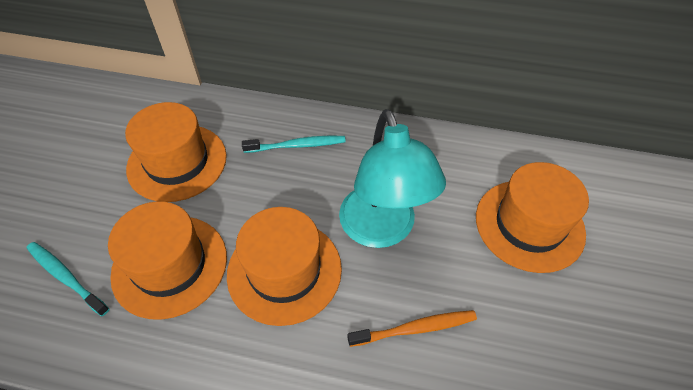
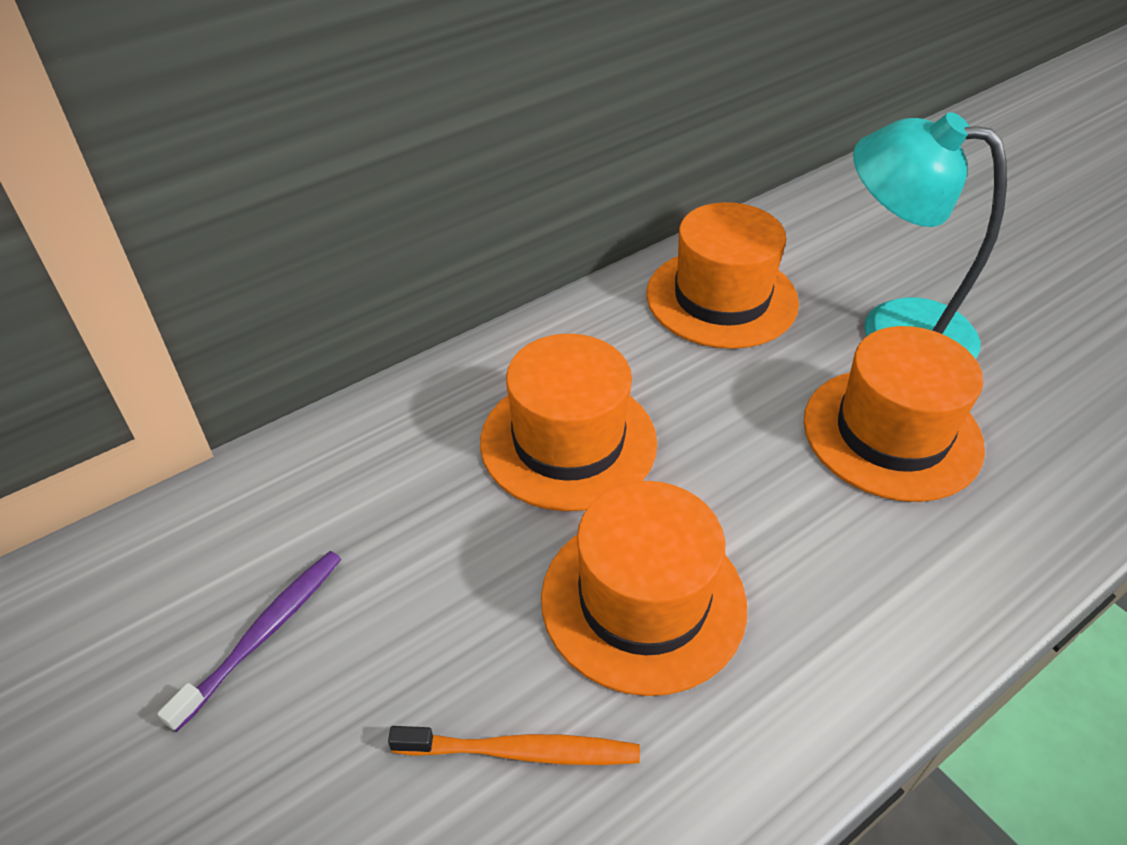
purple toothbrush: 0 -> 1
turquoise toothbrush: 2 -> 0

